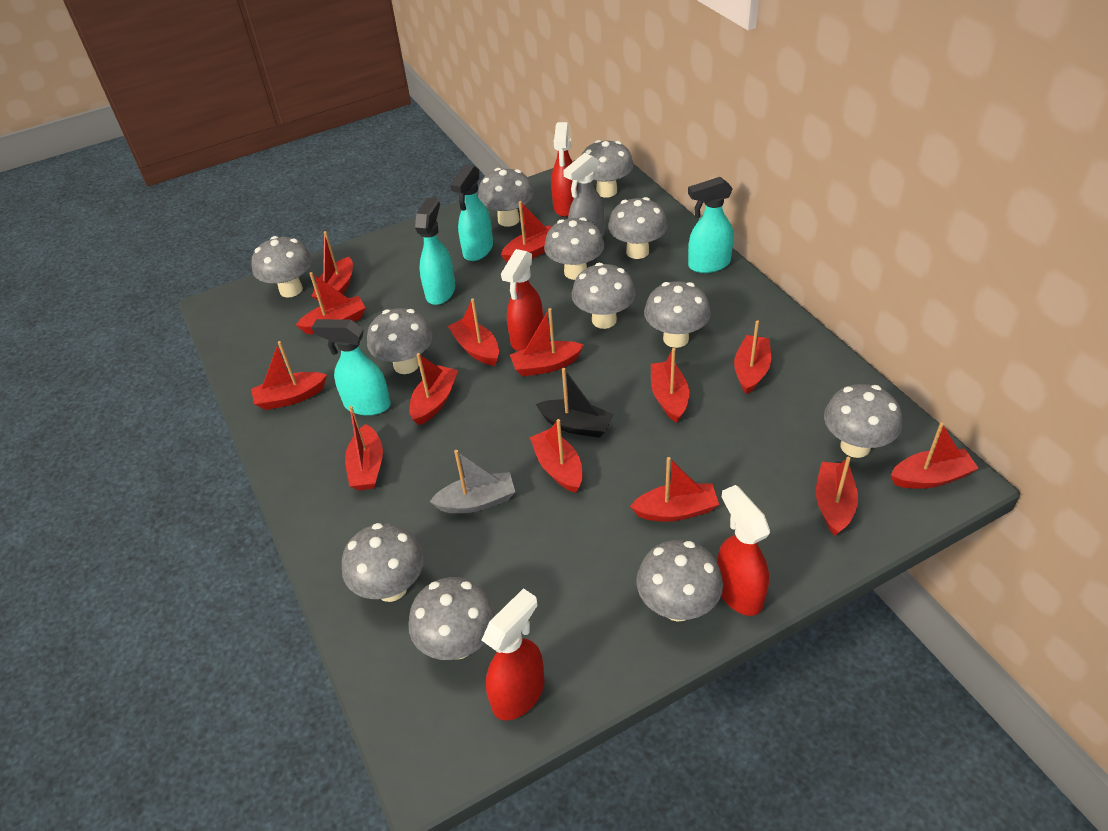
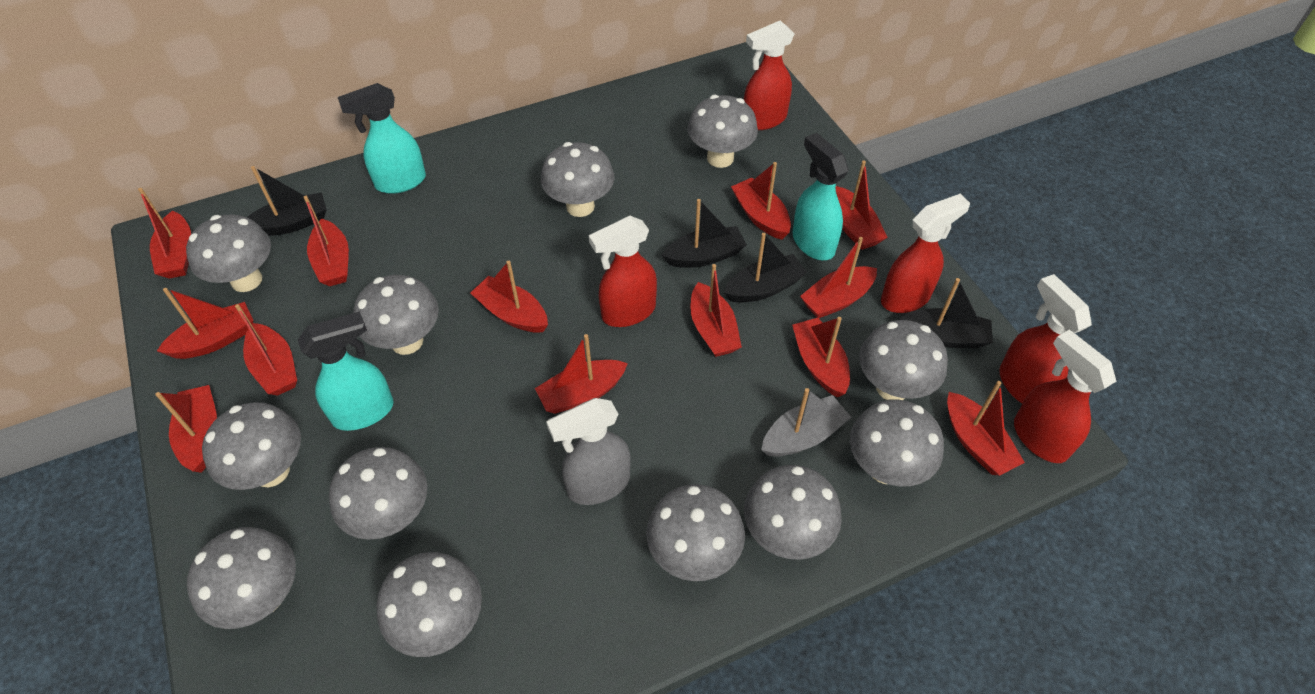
black boat: 1 -> 4
red boat: 14 -> 13
red spray bottle: 4 -> 5
turquoise spray bottle: 4 -> 3

